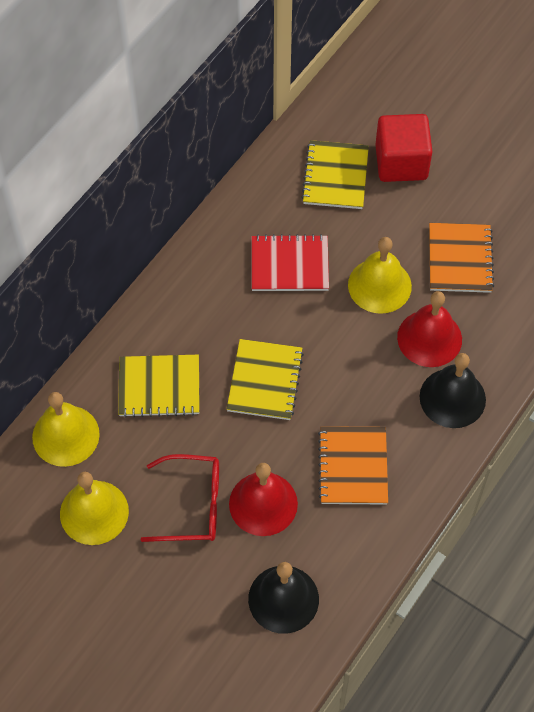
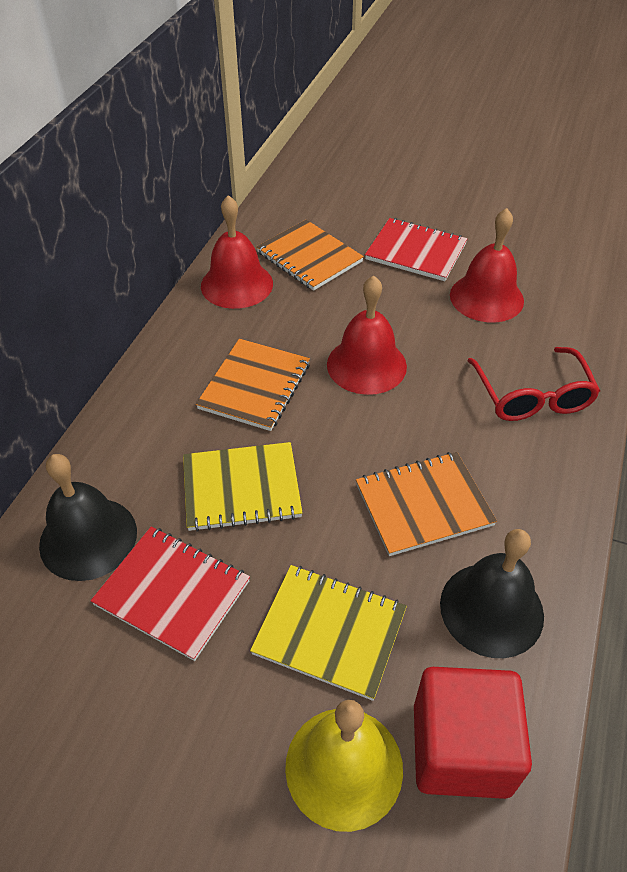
orange notebook: 2 -> 3
red bell: 2 -> 3
red notebook: 1 -> 2
yellow bell: 3 -> 1
yellow notebook: 3 -> 2

